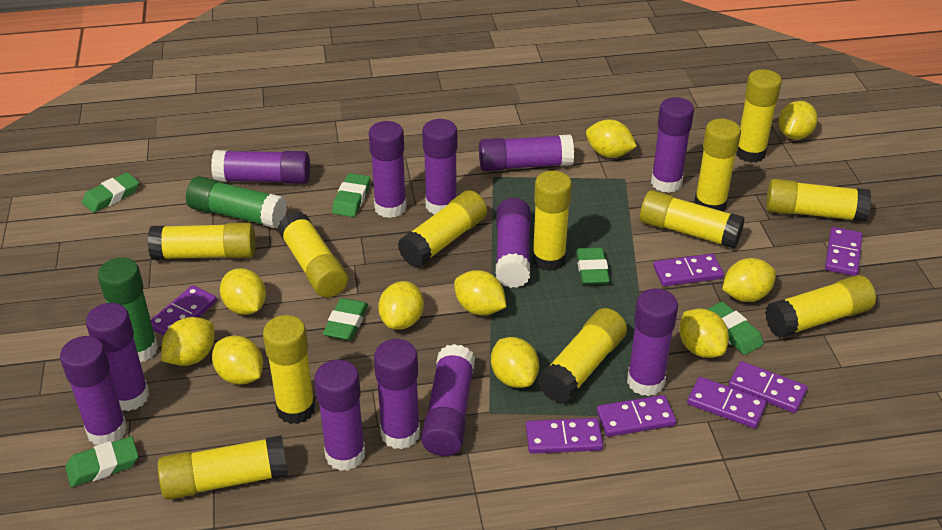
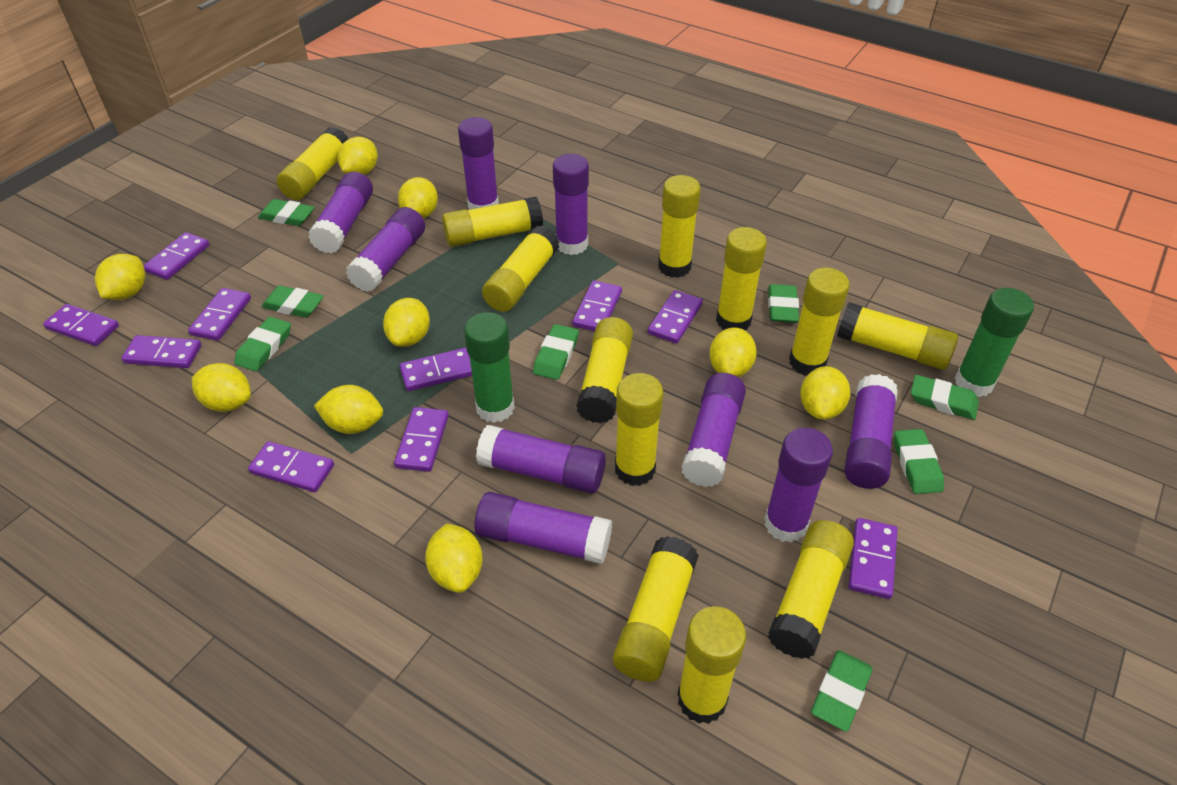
green eraser: 6 -> 8
purple domino: 7 -> 10
purple glue stick: 12 -> 9
yellow lemon: 10 -> 9

